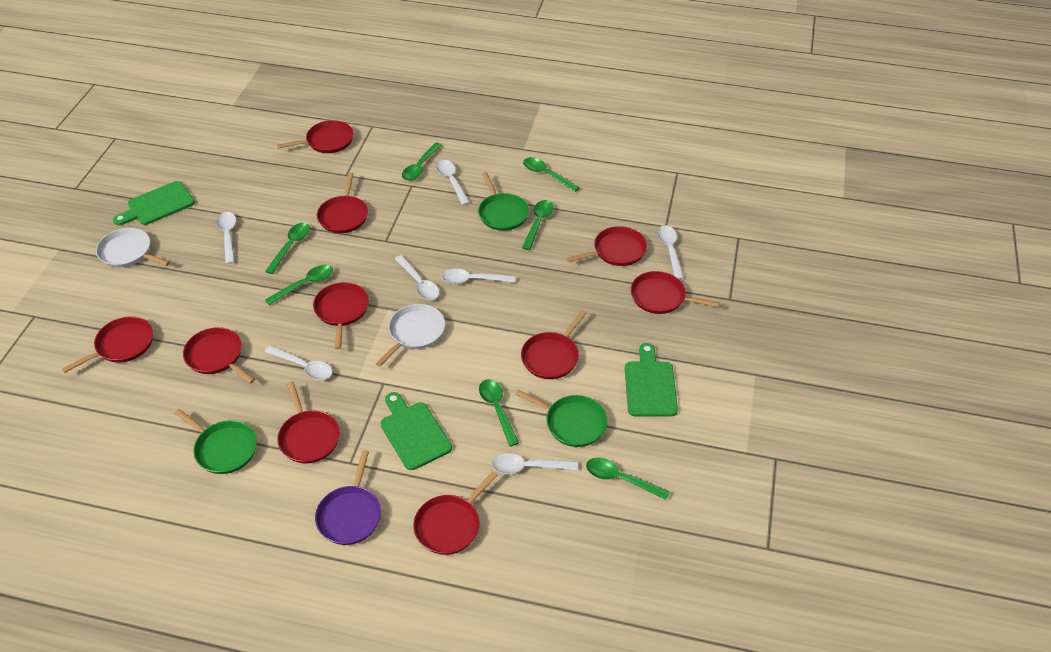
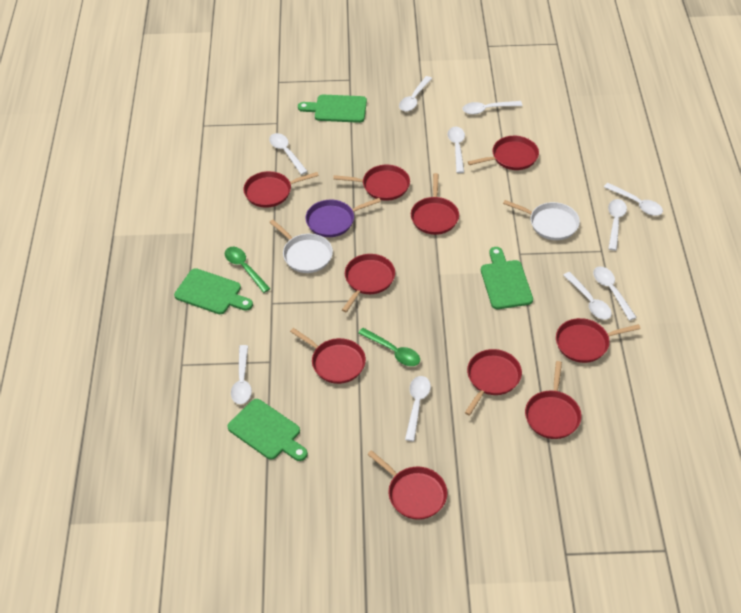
green cutting board: 3 -> 4
green pan: 3 -> 0
green spoon: 7 -> 2
white spoon: 7 -> 10

